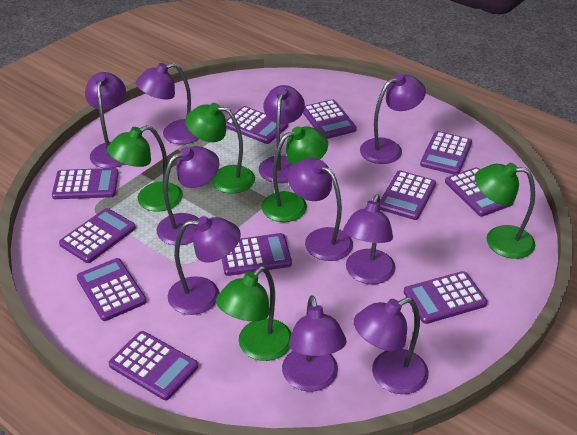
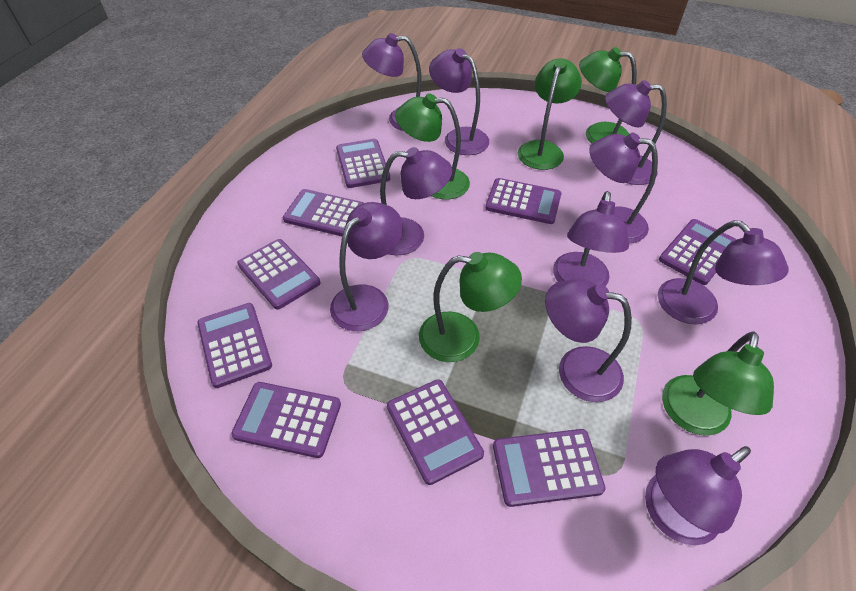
purple calculator: 11 -> 9

